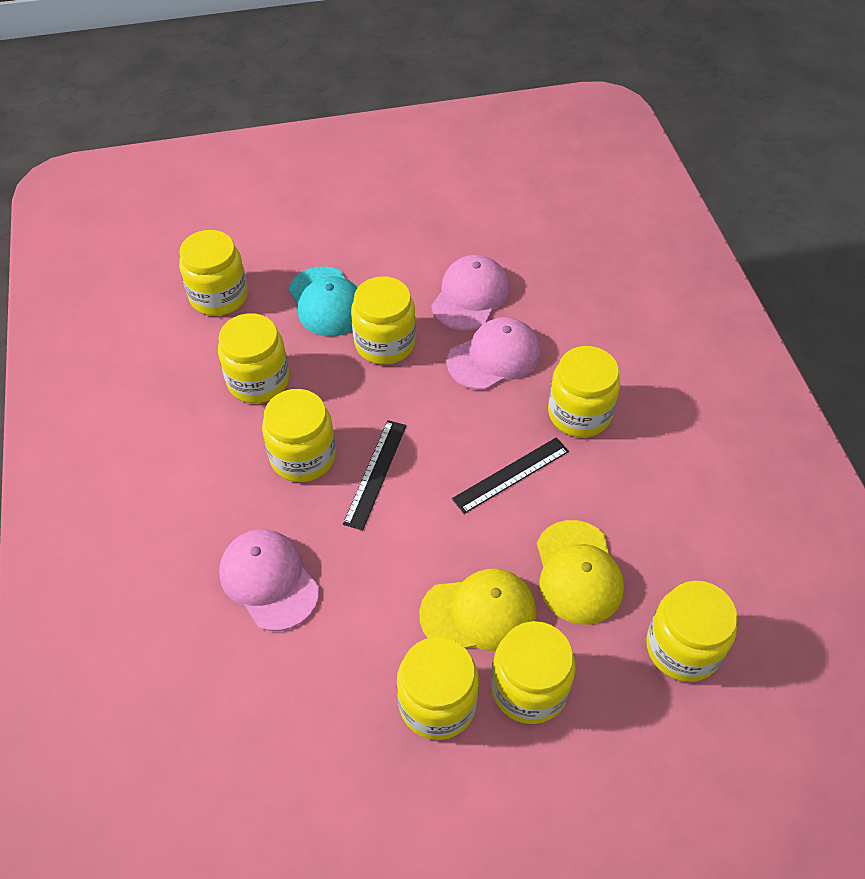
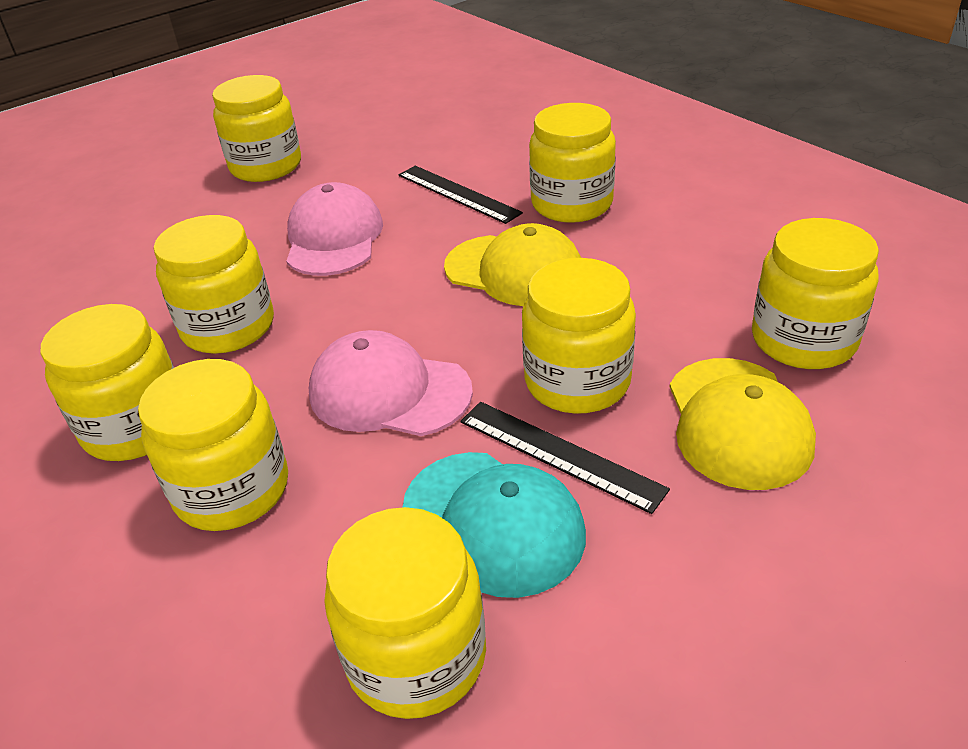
pink cap: 3 -> 2

